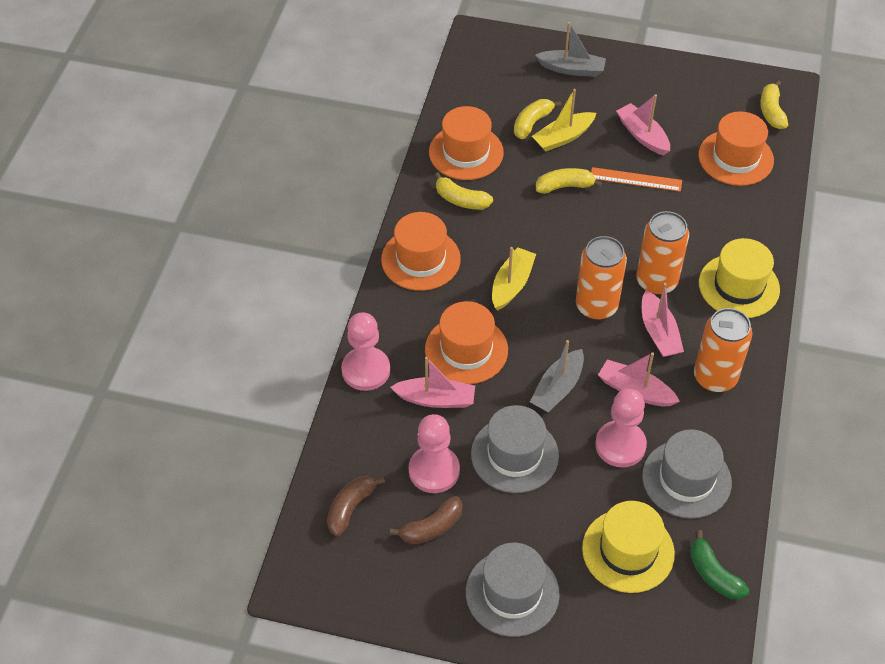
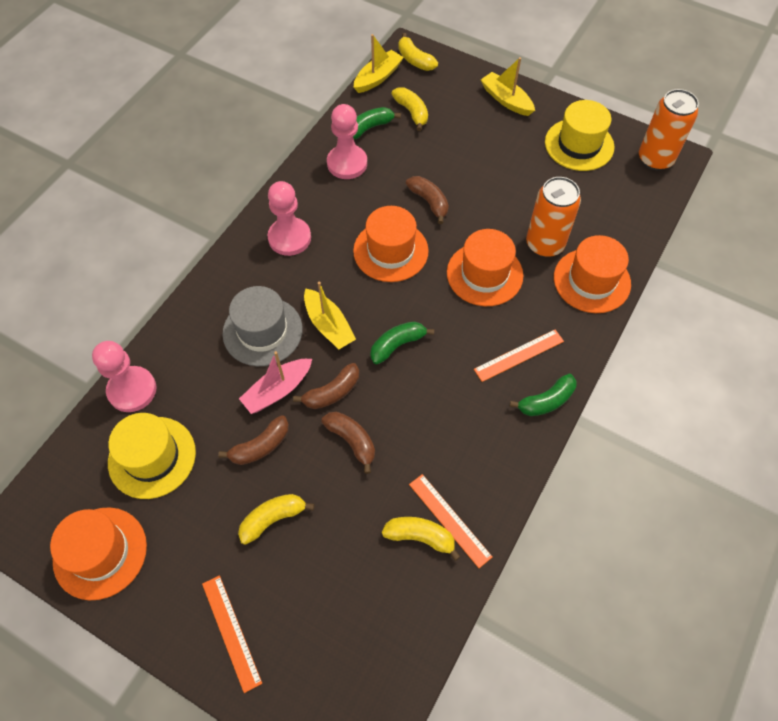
brown banana: 2 -> 4
green banana: 1 -> 3
grey boat: 2 -> 0
grey hat: 3 -> 1
orange can: 3 -> 2
orange ruler: 1 -> 3
pink boat: 4 -> 1
yellow boat: 2 -> 3

